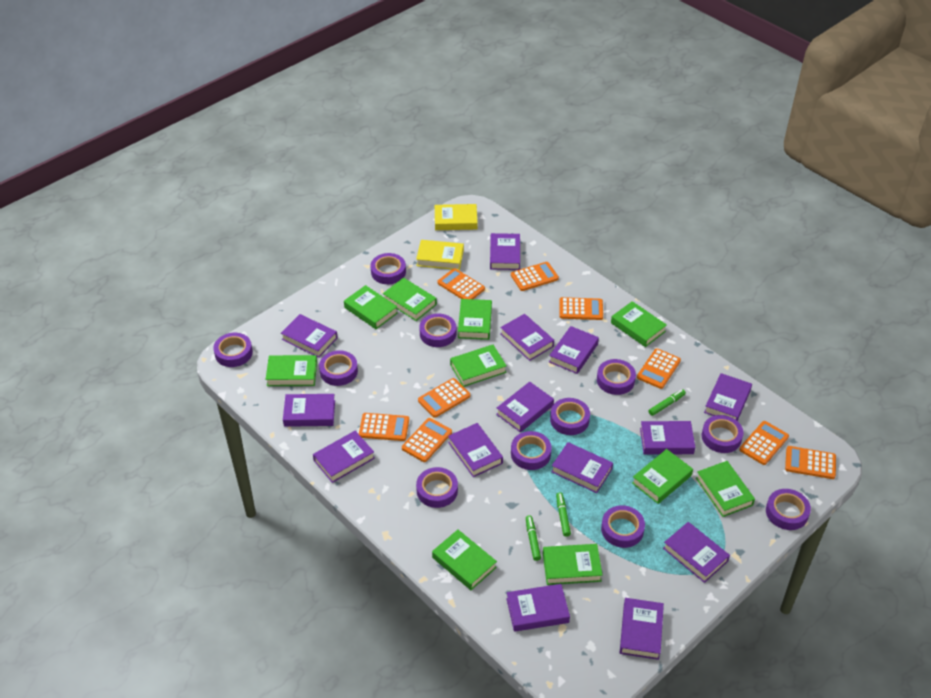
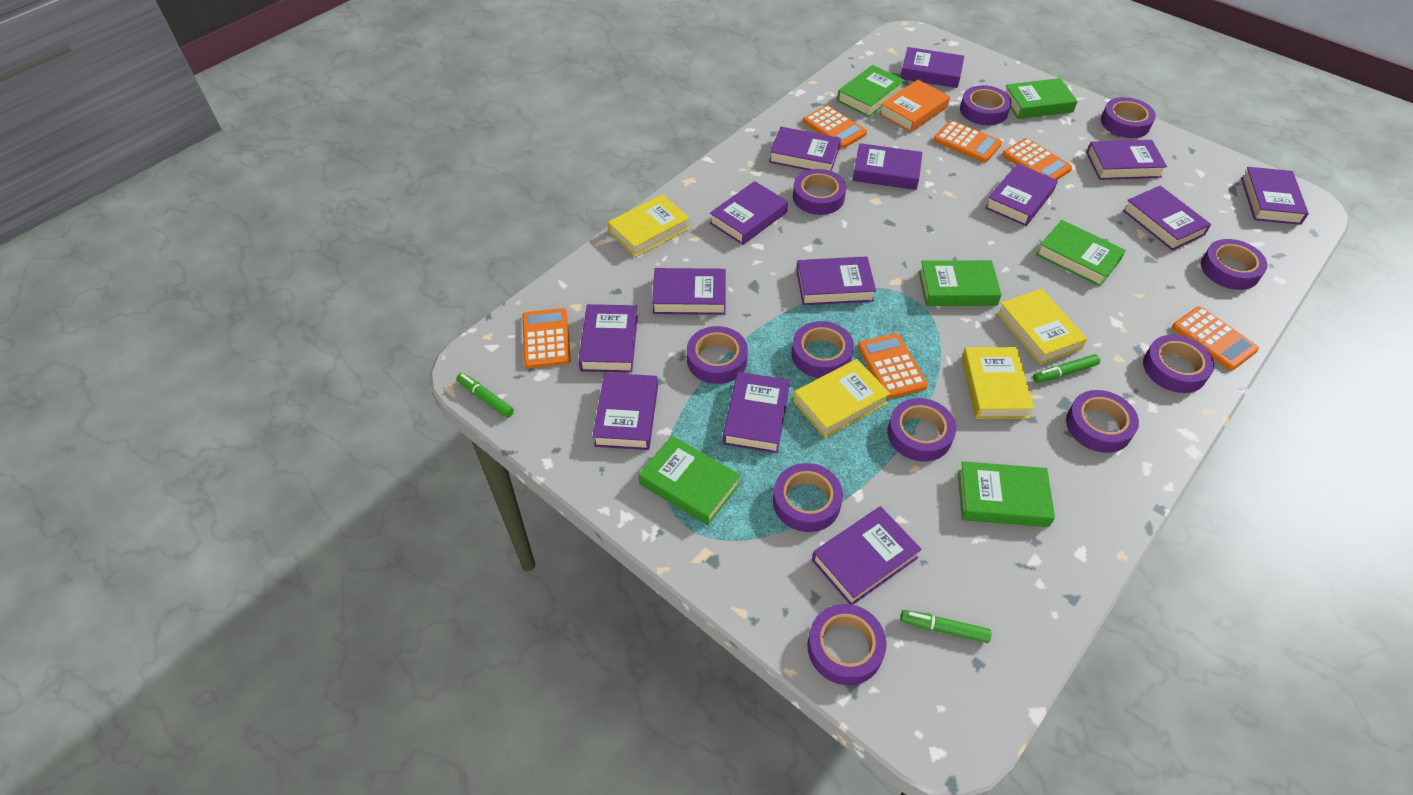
green book: 10 -> 6
orange book: 0 -> 1
orange calculator: 9 -> 6
yellow book: 2 -> 4

